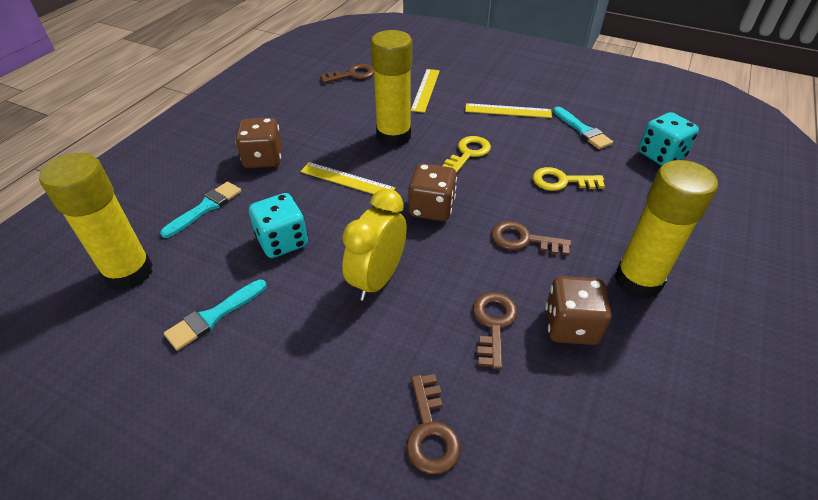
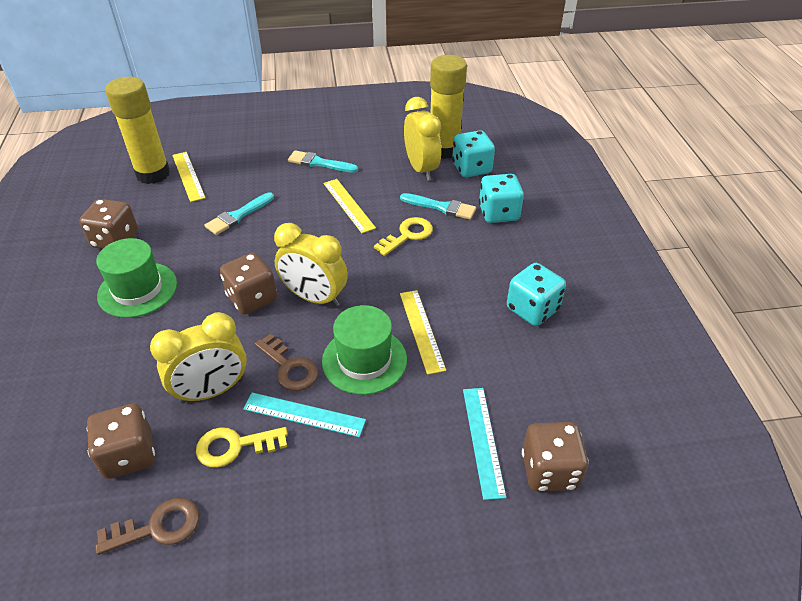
brown dice: 3 -> 4
brown key: 4 -> 2
green hat: 0 -> 2
turquoise dice: 2 -> 3
turquoise ruler: 0 -> 2
yellow clock: 1 -> 3
yellow glue stick: 3 -> 2

